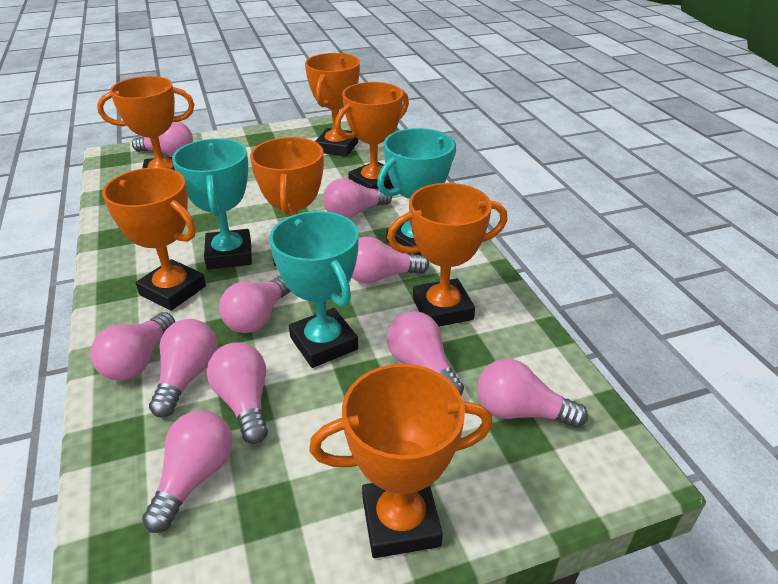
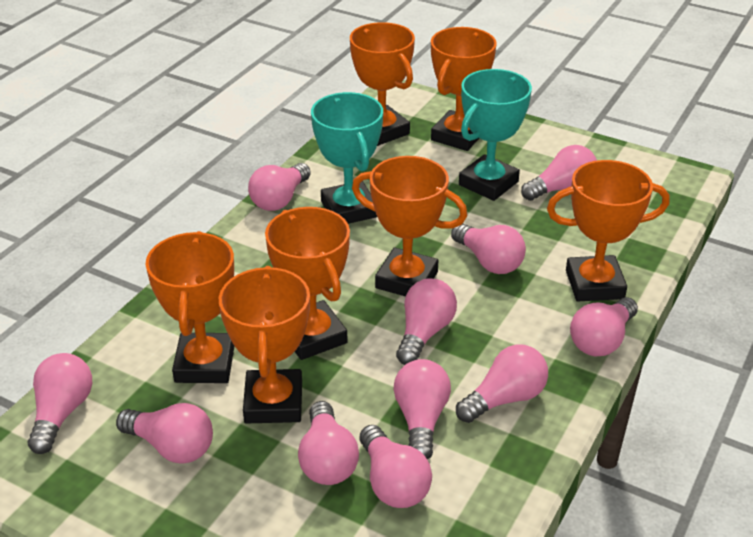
pink light bulb: 10 -> 11
turquoise trophy: 3 -> 2

